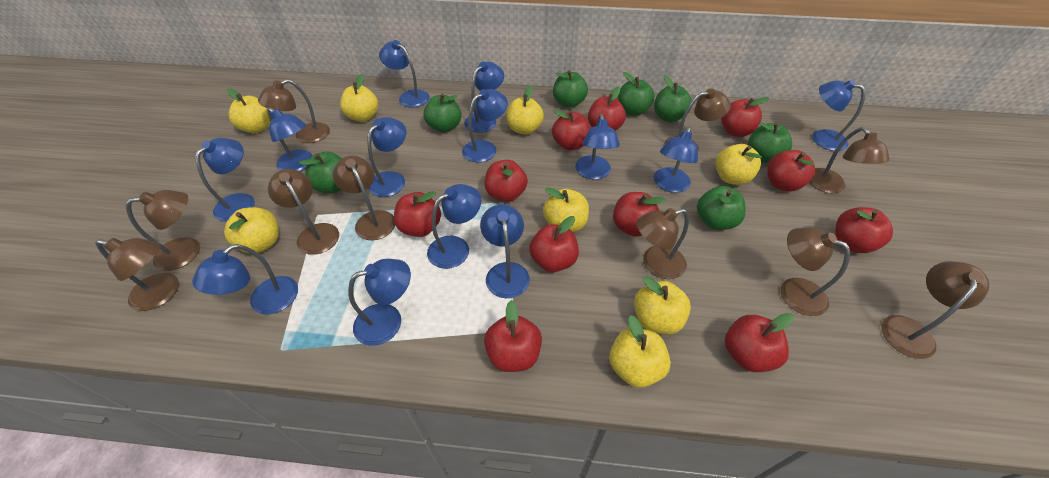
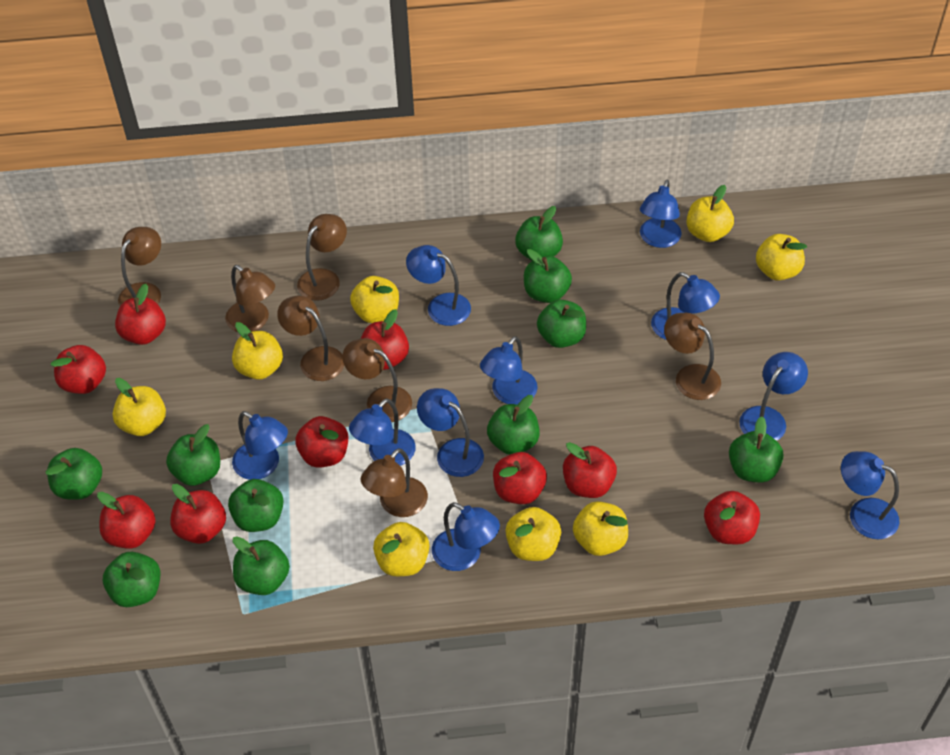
blue lamp: 13 -> 10
brown lamp: 10 -> 7
green apple: 7 -> 10
red apple: 11 -> 9

